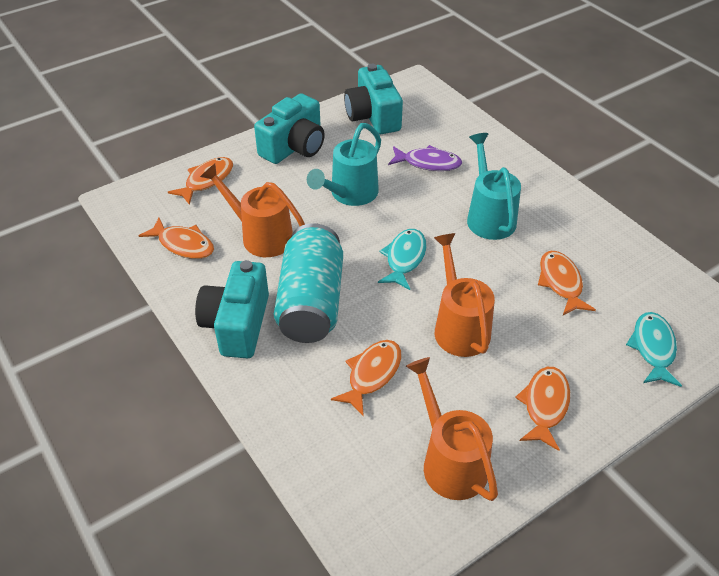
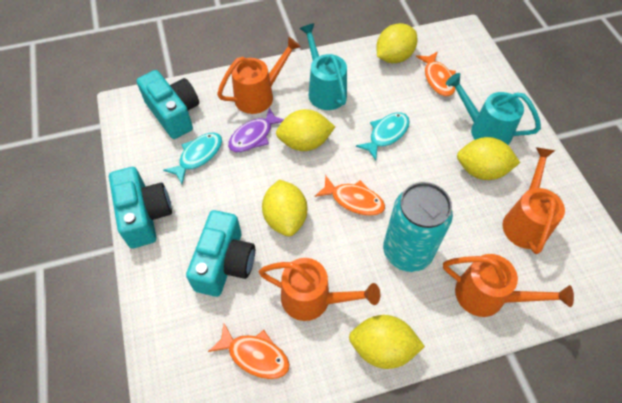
orange fish: 5 -> 3
orange watering can: 3 -> 4
yellow lemon: 0 -> 5

